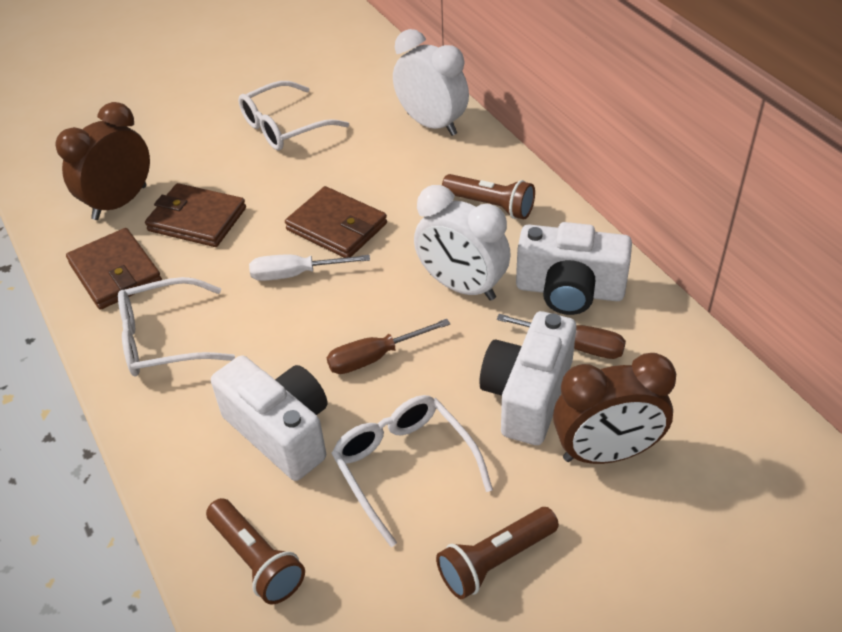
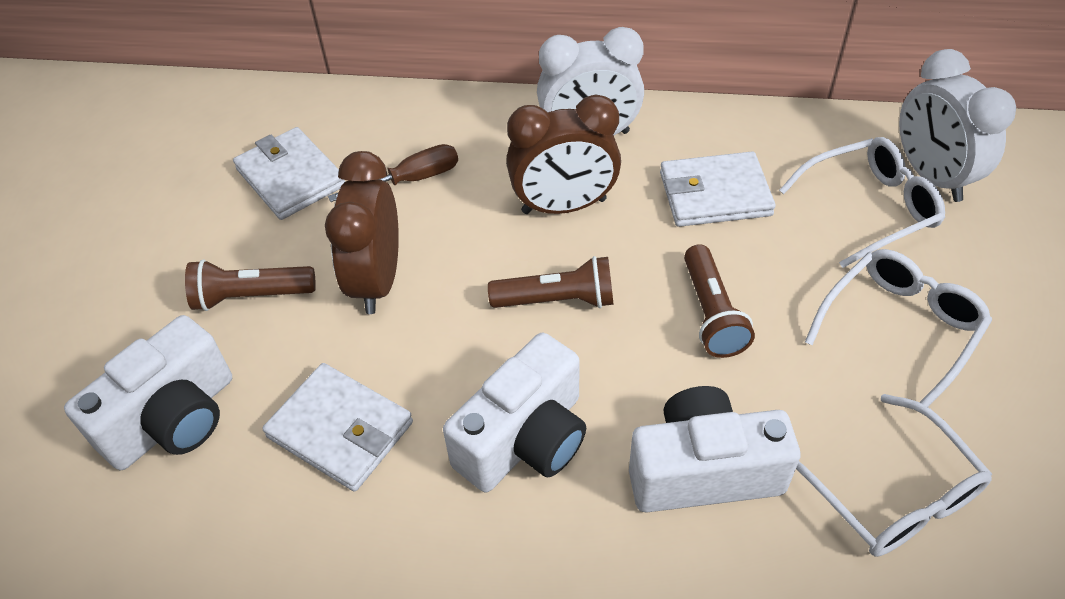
brown screwdriver: 2 -> 1
brown wallet: 3 -> 0
white screwdriver: 1 -> 0
white wallet: 0 -> 3

